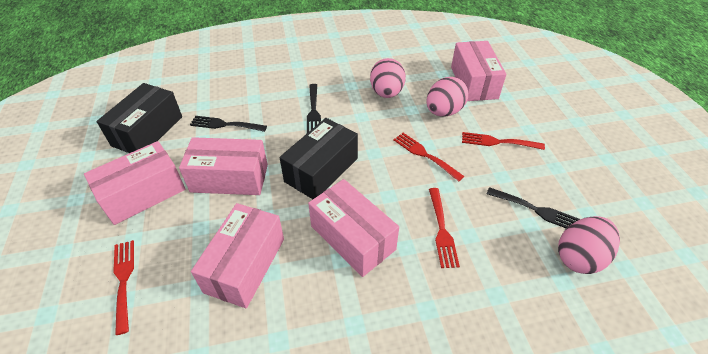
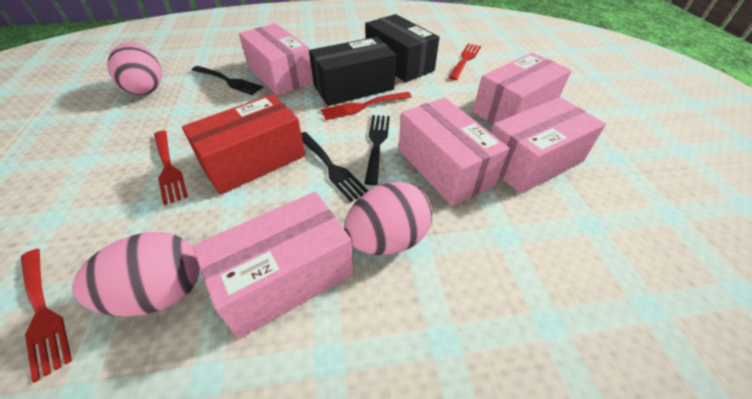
red box: 0 -> 1

